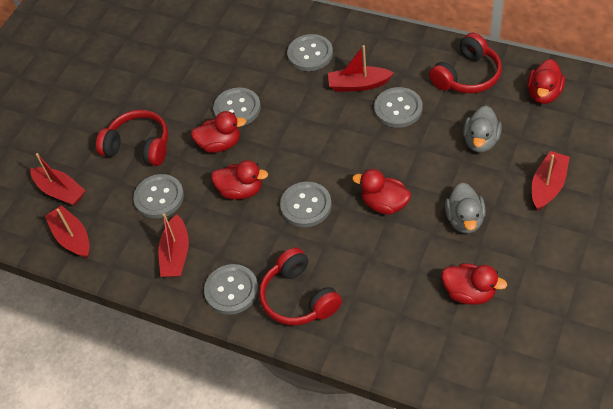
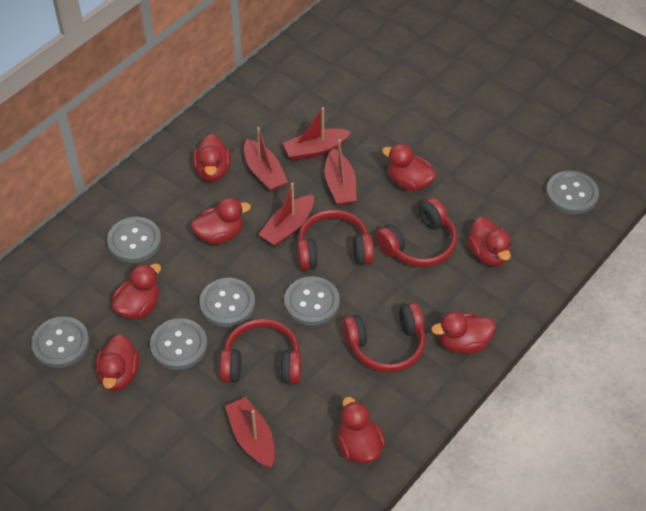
grey duck: 2 -> 0
red duck: 5 -> 8
red headphones: 3 -> 4

